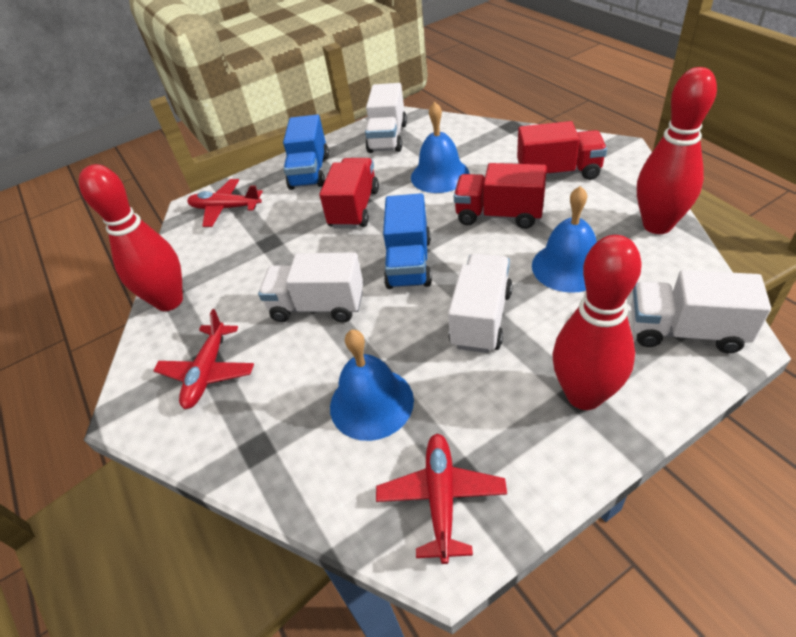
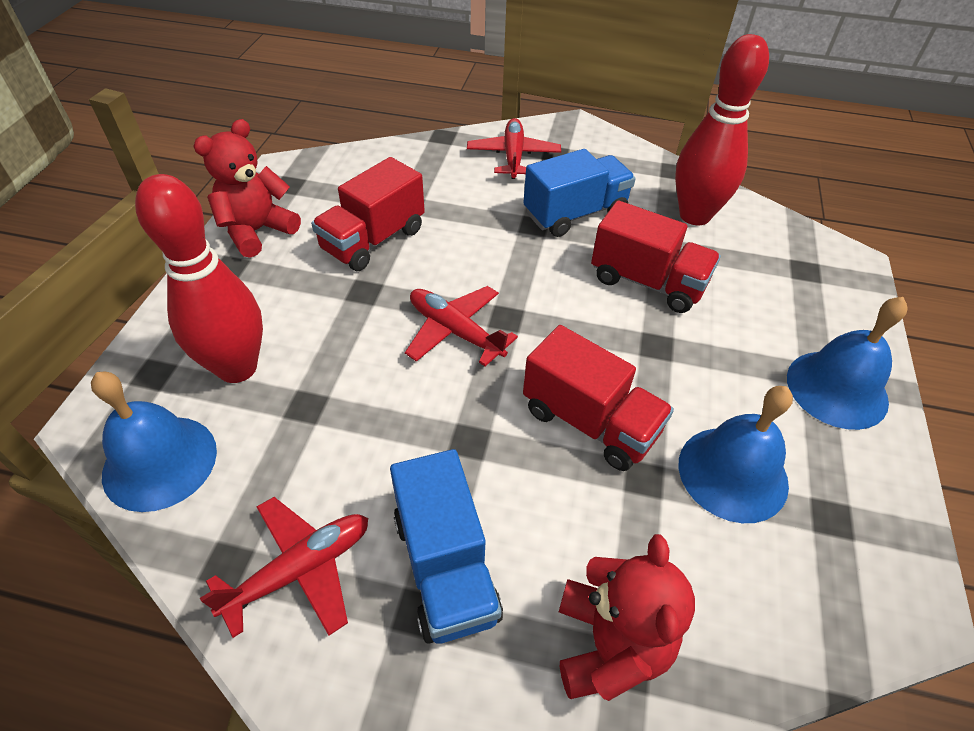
red bowling pin: 3 -> 2
red teddy bear: 0 -> 2
white truck: 4 -> 0

